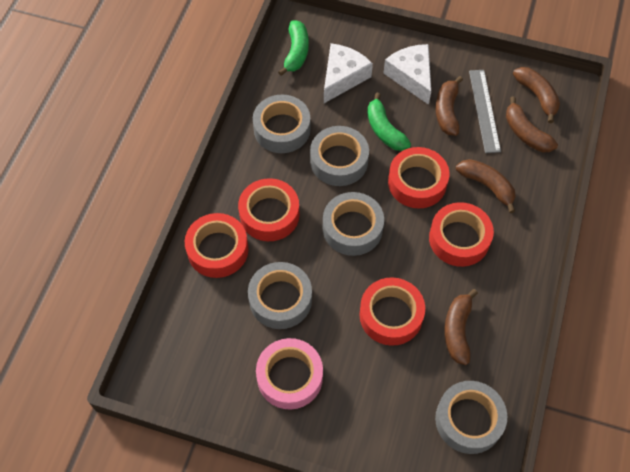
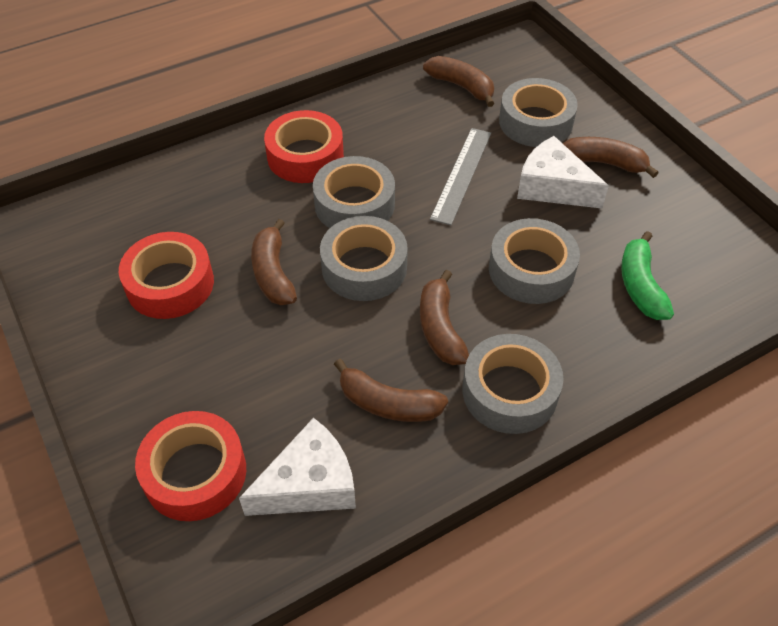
green banana: 2 -> 1
pink tape: 1 -> 0
red tape: 5 -> 3

